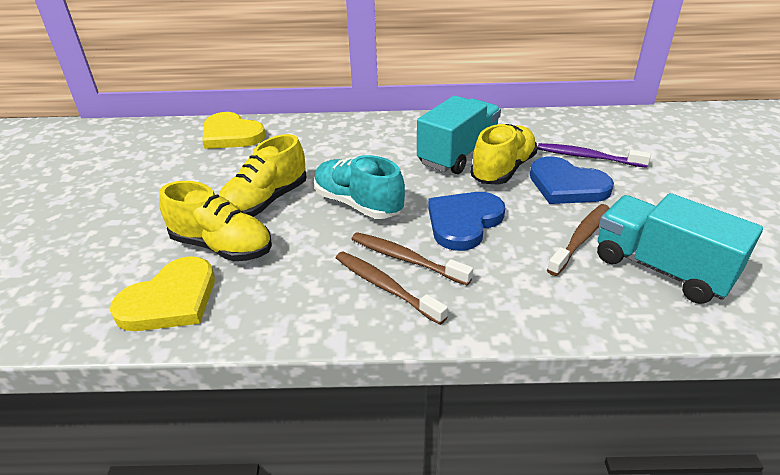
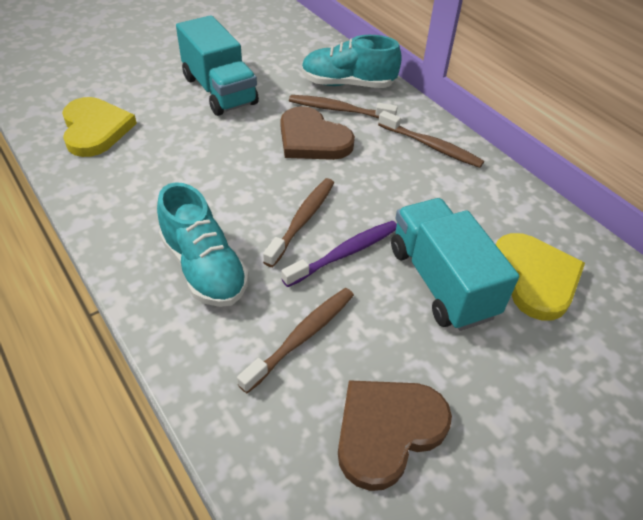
blue heart: 2 -> 0
brown heart: 0 -> 2
brown toothbrush: 3 -> 4
turquoise shoe: 1 -> 2
yellow shoe: 3 -> 0

